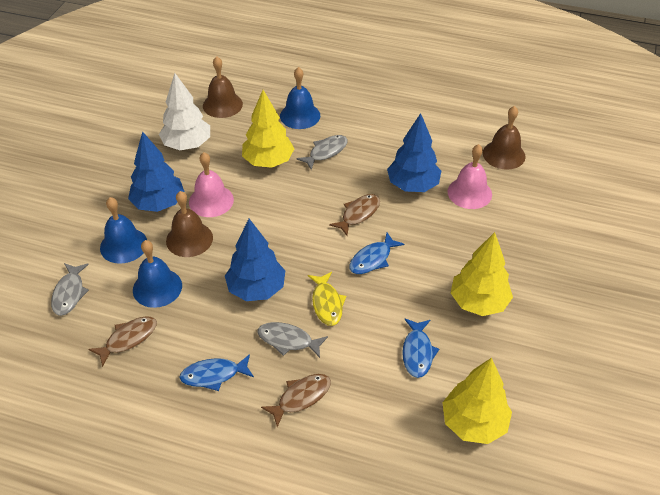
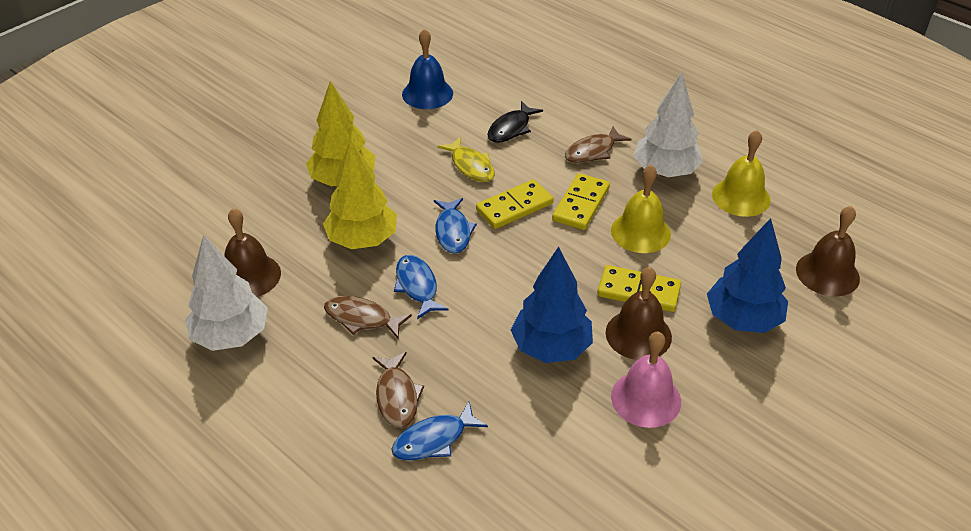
black fish: 0 -> 1
blue bell: 3 -> 1
blue tree: 3 -> 2
grey fish: 3 -> 0
pink bell: 2 -> 1
white tree: 1 -> 2
yellow bell: 0 -> 2
yellow domino: 0 -> 3
yellow tree: 3 -> 2

